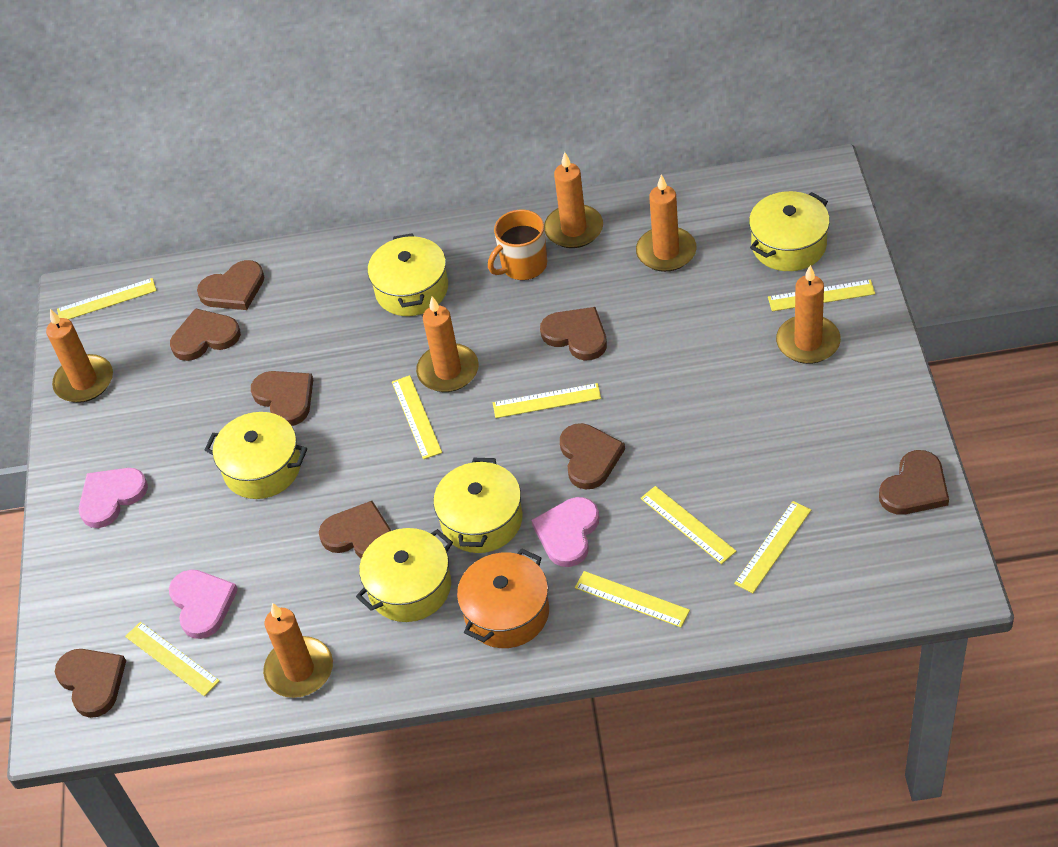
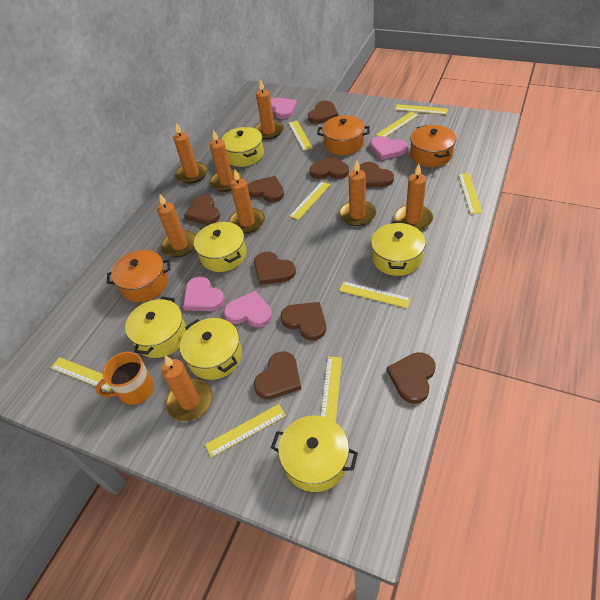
brown heart: 8 -> 9
orange candle: 6 -> 8
orange pot: 1 -> 3
pink heart: 3 -> 4
yellow pot: 5 -> 6
yellow ruler: 8 -> 9

